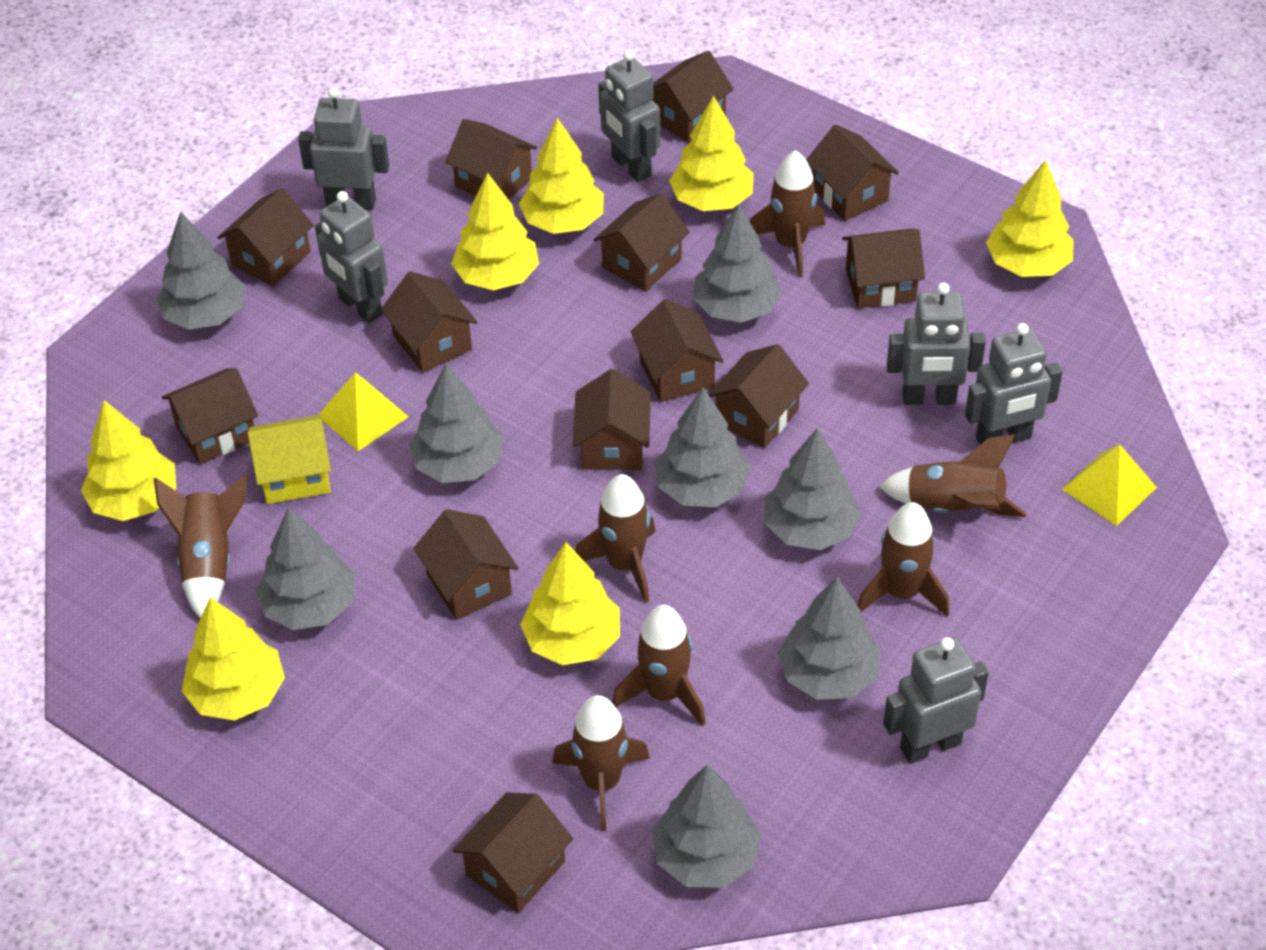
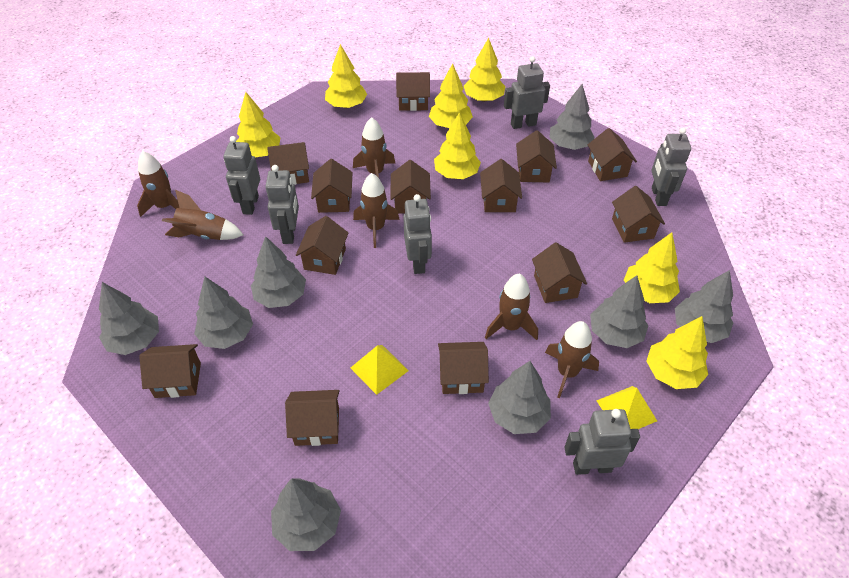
brown rocket: 7 -> 6
yellow house: 1 -> 0

